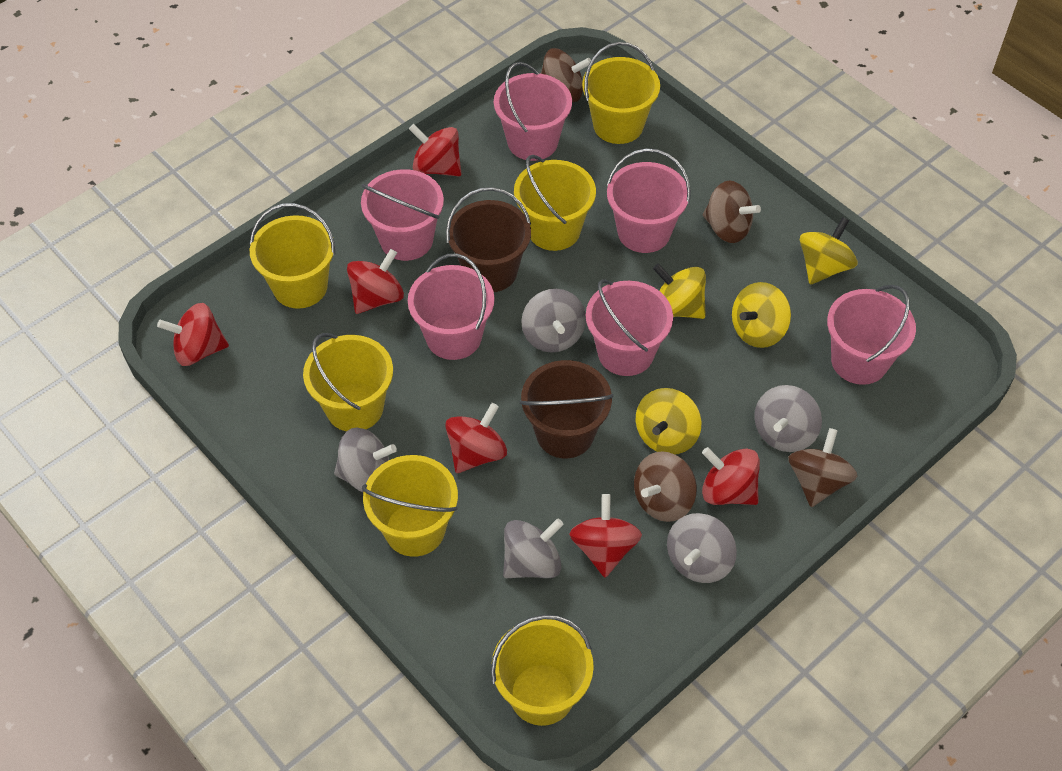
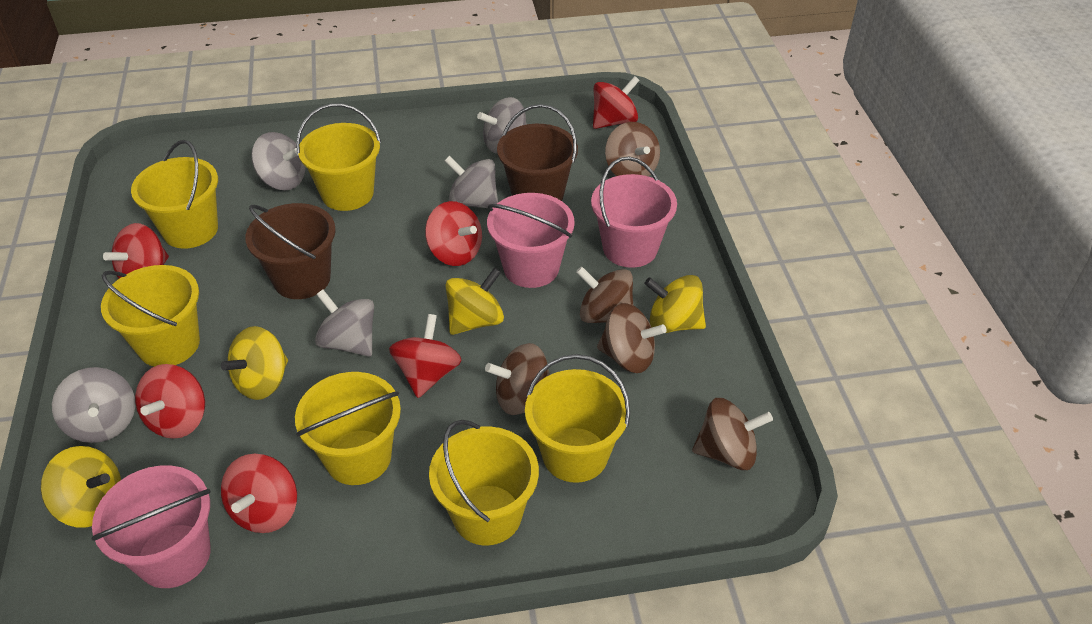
brown spinning top: 4 -> 5
pink bucket: 6 -> 3

